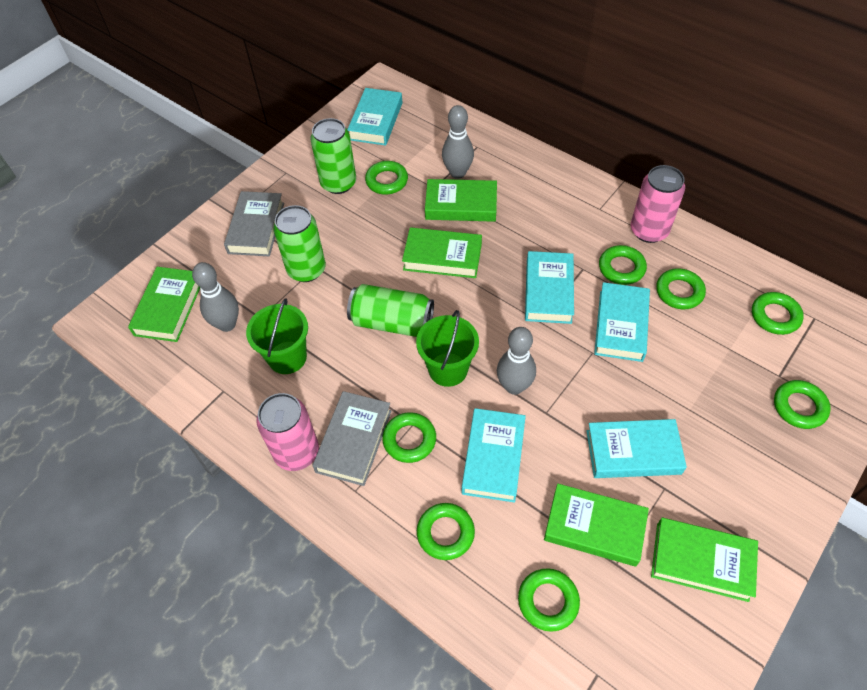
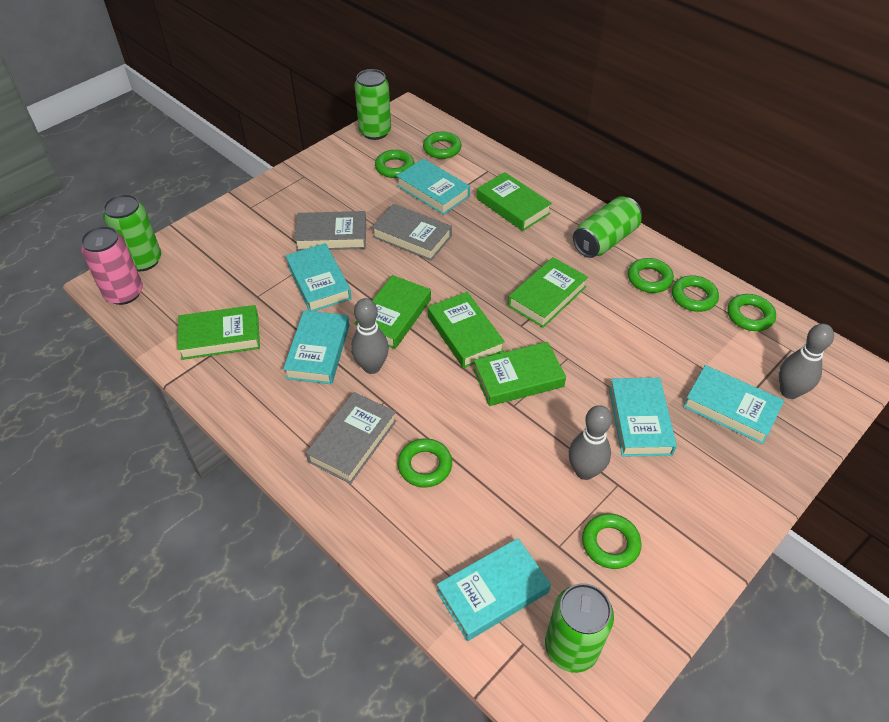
green book: 5 -> 6
green bucket: 2 -> 0
green can: 3 -> 4
green ring: 8 -> 7
grey book: 2 -> 3
pink can: 2 -> 1
turquoise book: 5 -> 6

